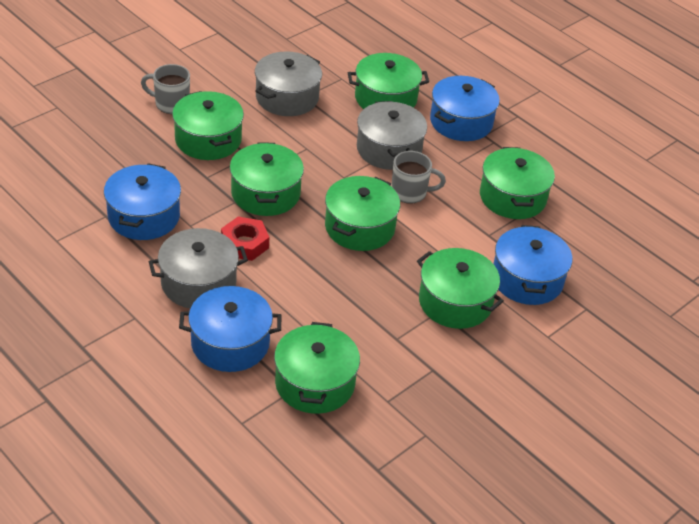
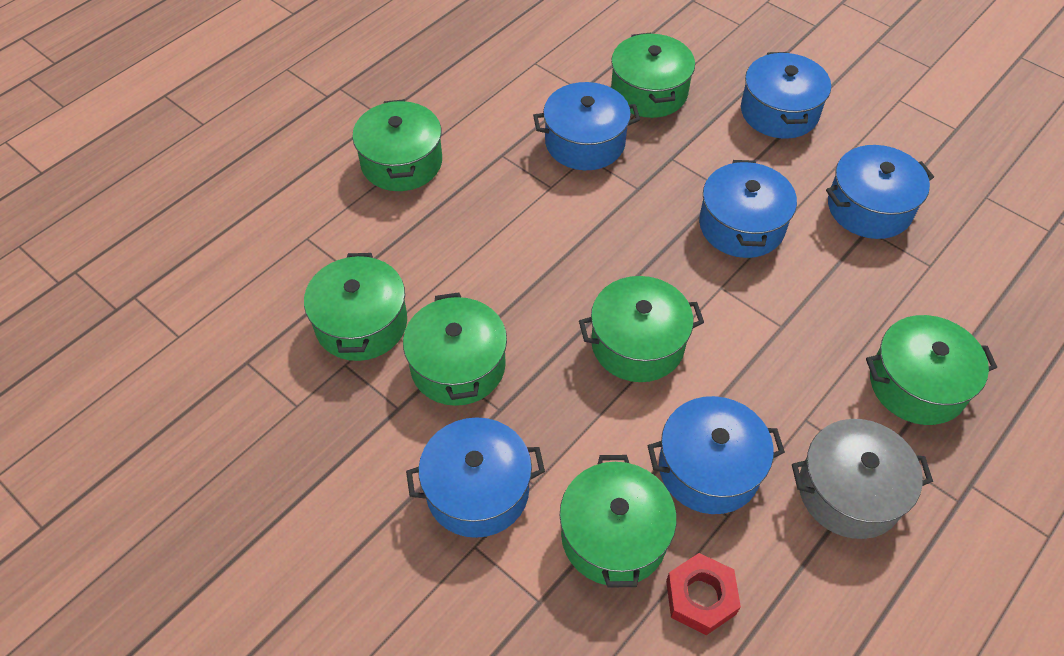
blue pot: 4 -> 6
grey mug: 2 -> 0
grey pot: 3 -> 1

